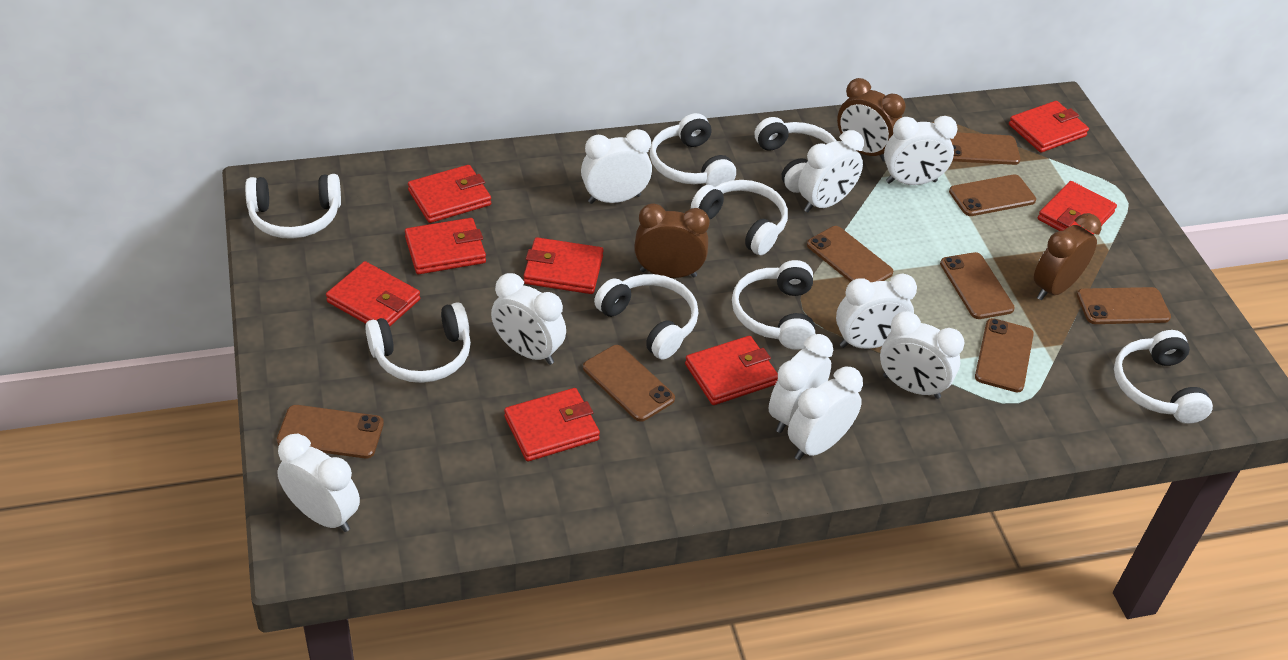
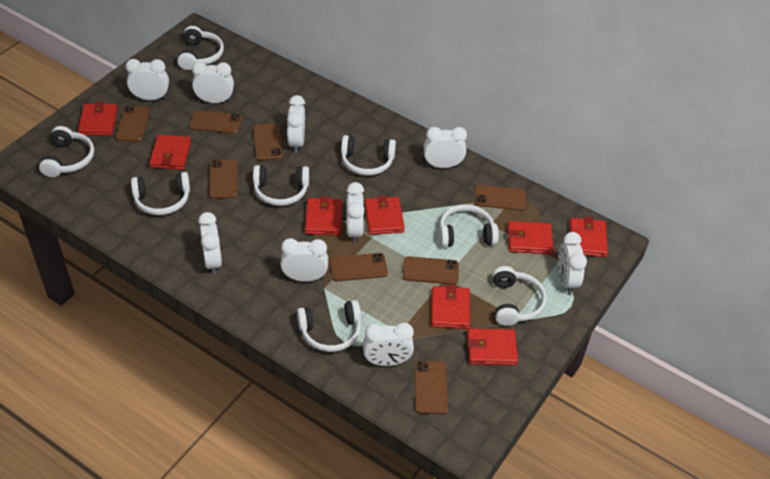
brown clock: 3 -> 0

